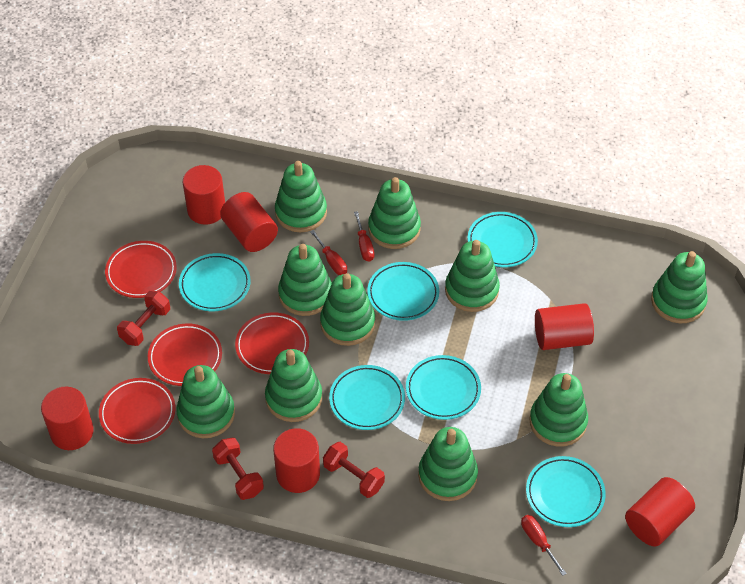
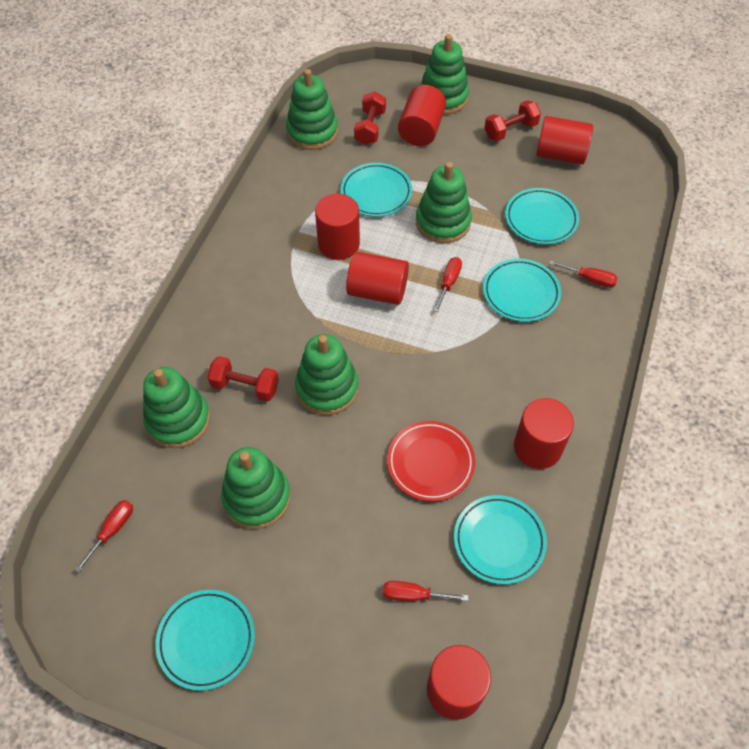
green stacking toy: 10 -> 6
red plate: 4 -> 1
red screwdriver: 3 -> 4
turquoise plate: 6 -> 5

